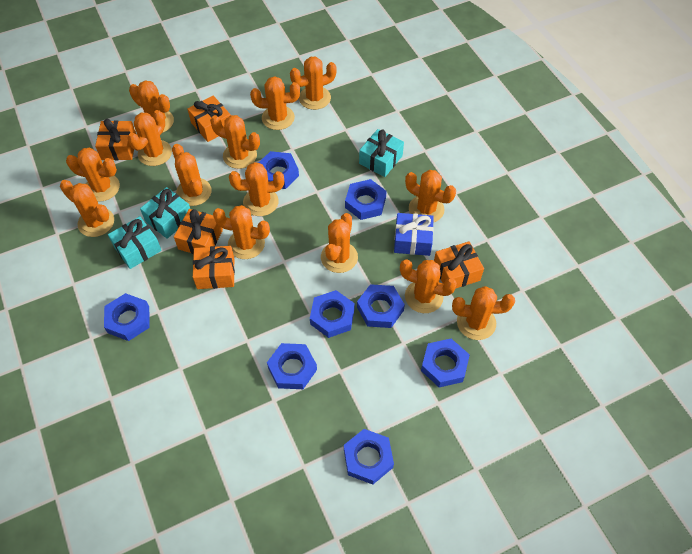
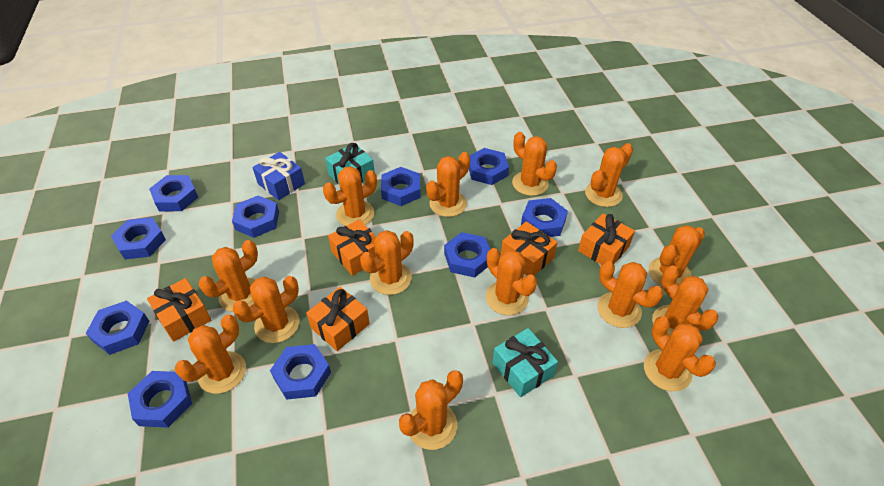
blue nut: 8 -> 10
turquoise gift: 3 -> 2

